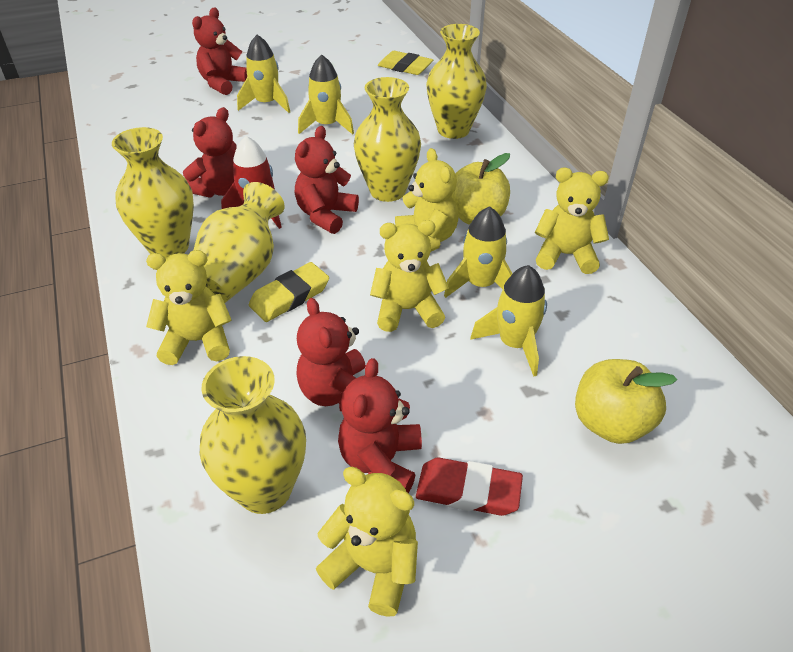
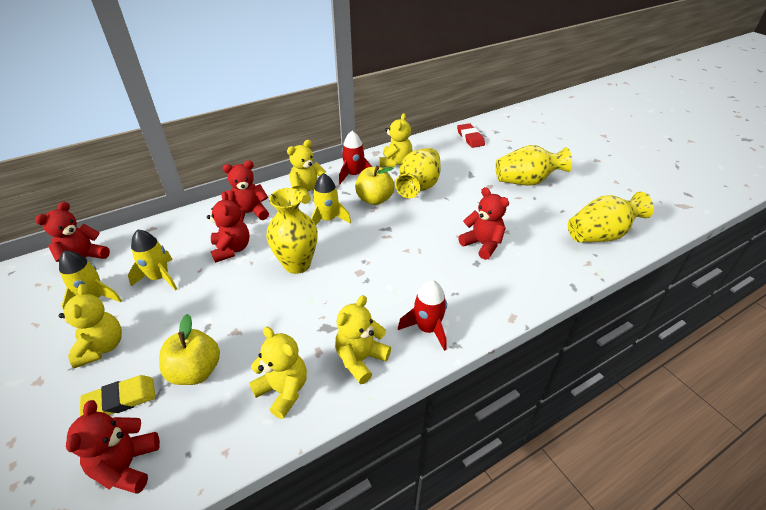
red rocket: 1 -> 2
yellow eraser: 2 -> 1
yellow rocket: 4 -> 3
yellow vase: 5 -> 4

